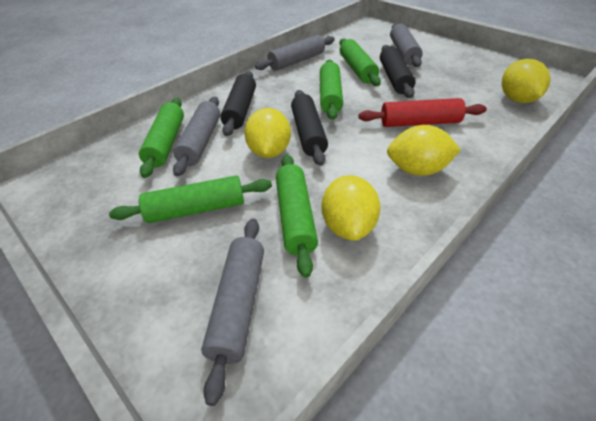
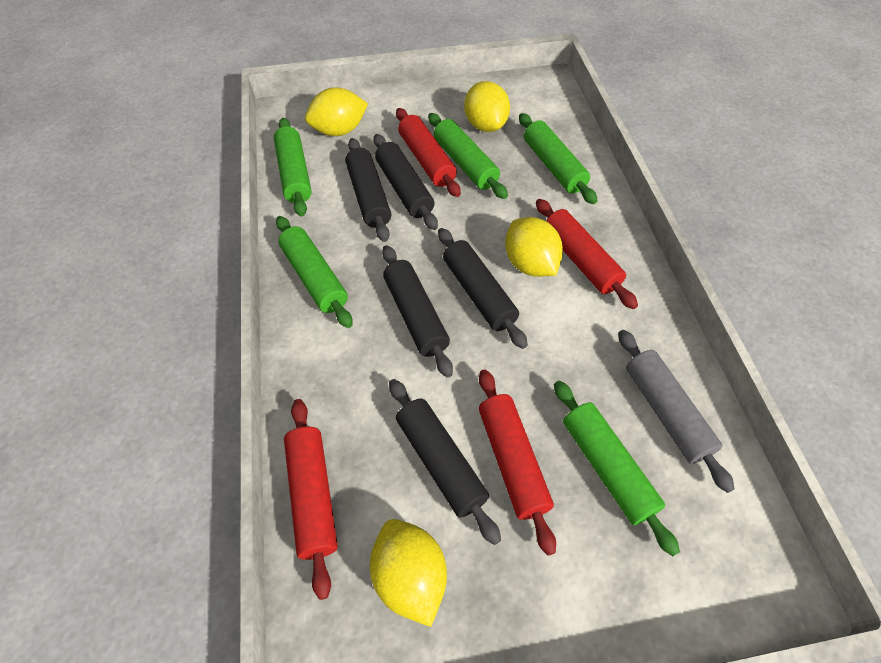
black rolling pin: 3 -> 5
grey rolling pin: 4 -> 1
red rolling pin: 1 -> 4

